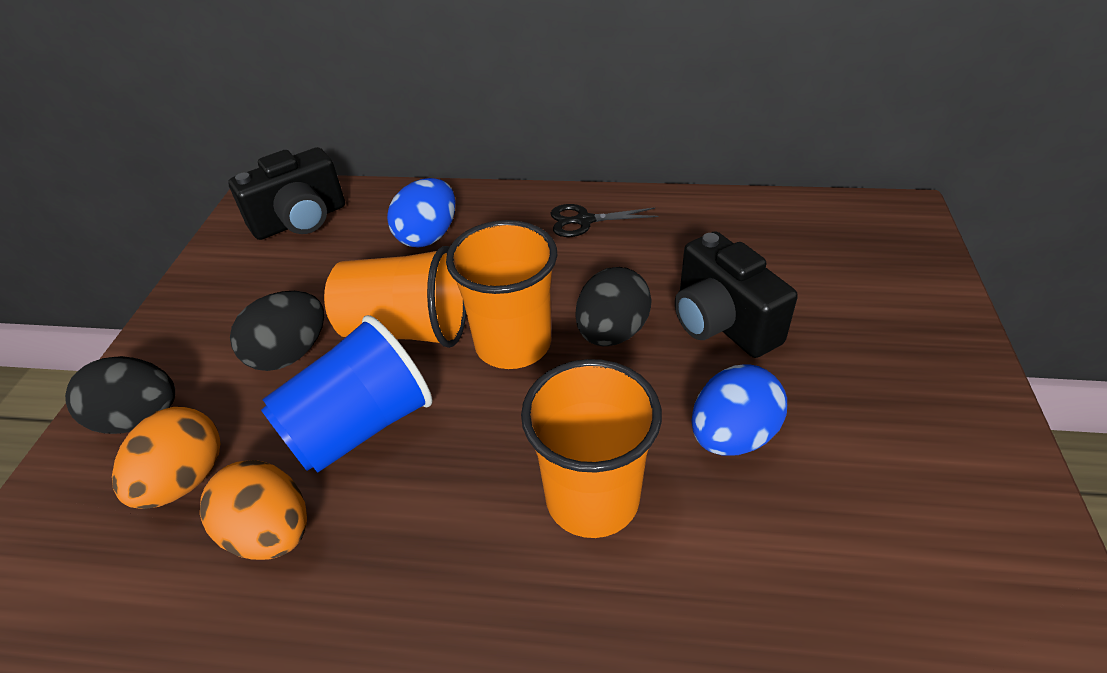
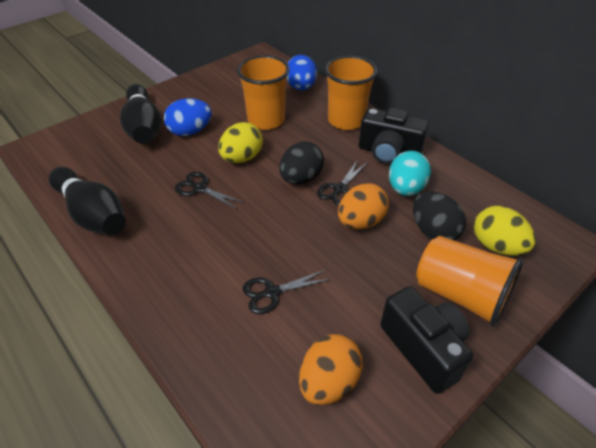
black bowling pin: 0 -> 2
black egg: 3 -> 2
black scissors: 1 -> 3
blue cup: 1 -> 0
turquoise egg: 0 -> 1
yellow egg: 0 -> 2

